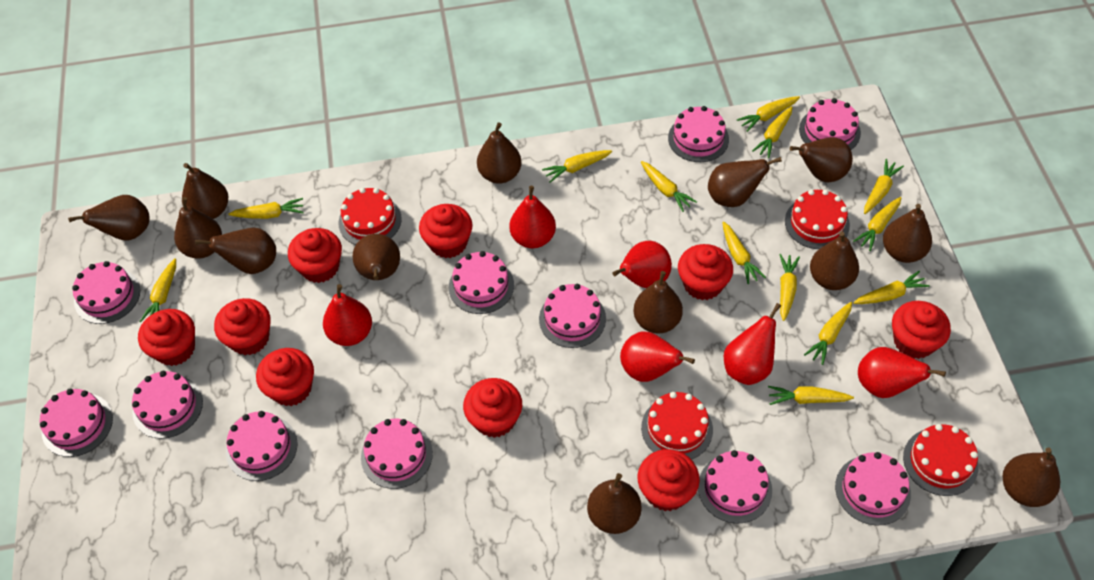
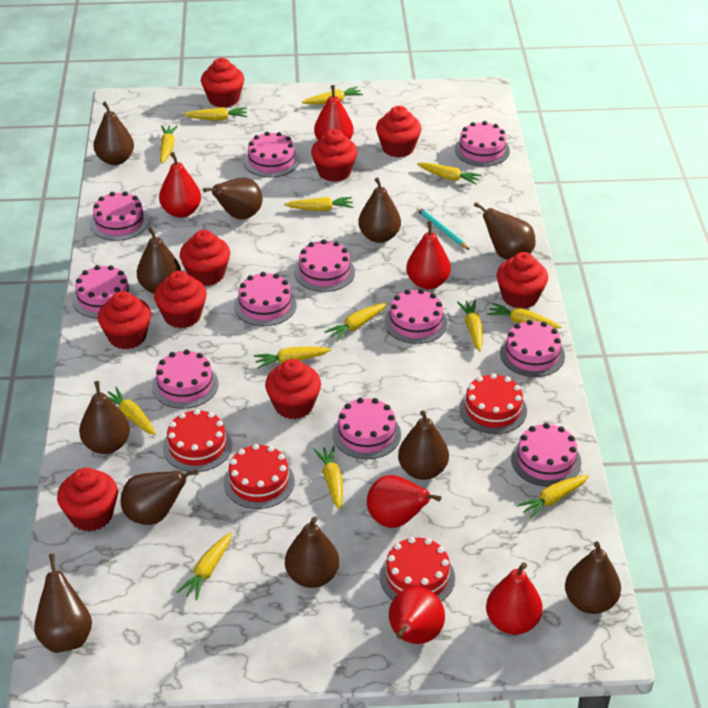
brown pear: 13 -> 11
turquoise pencil: 0 -> 1

